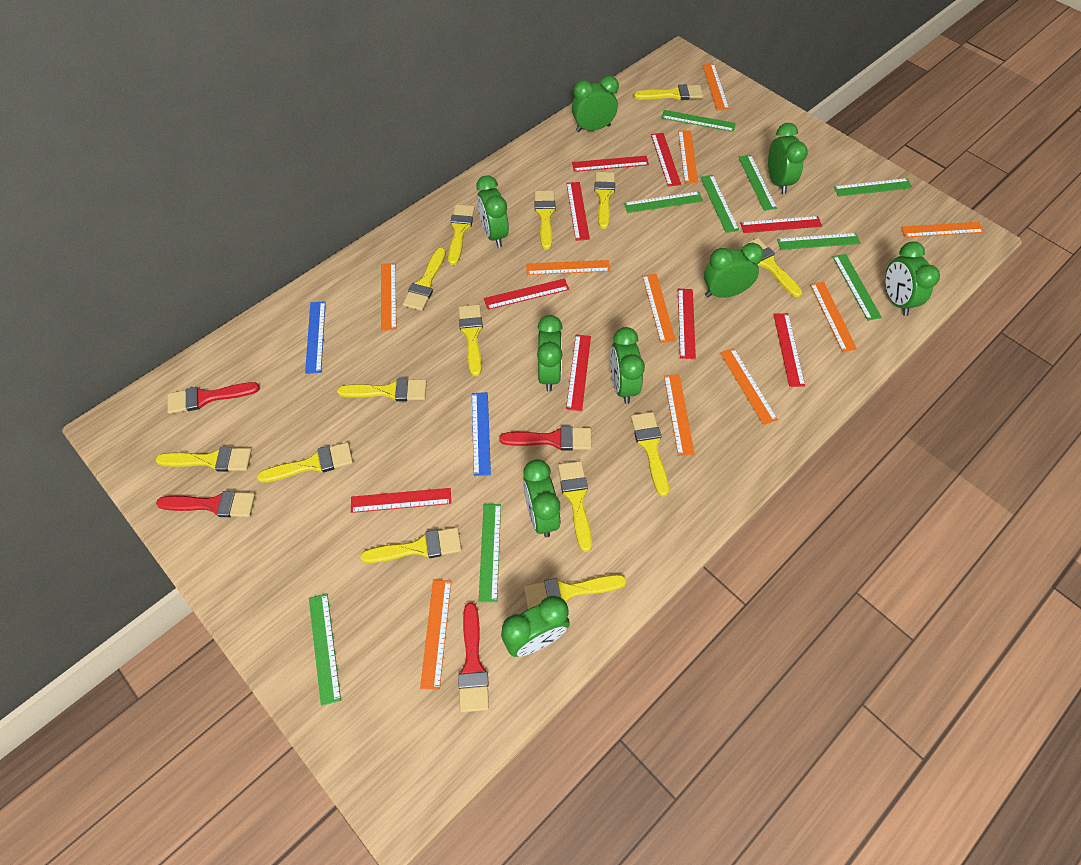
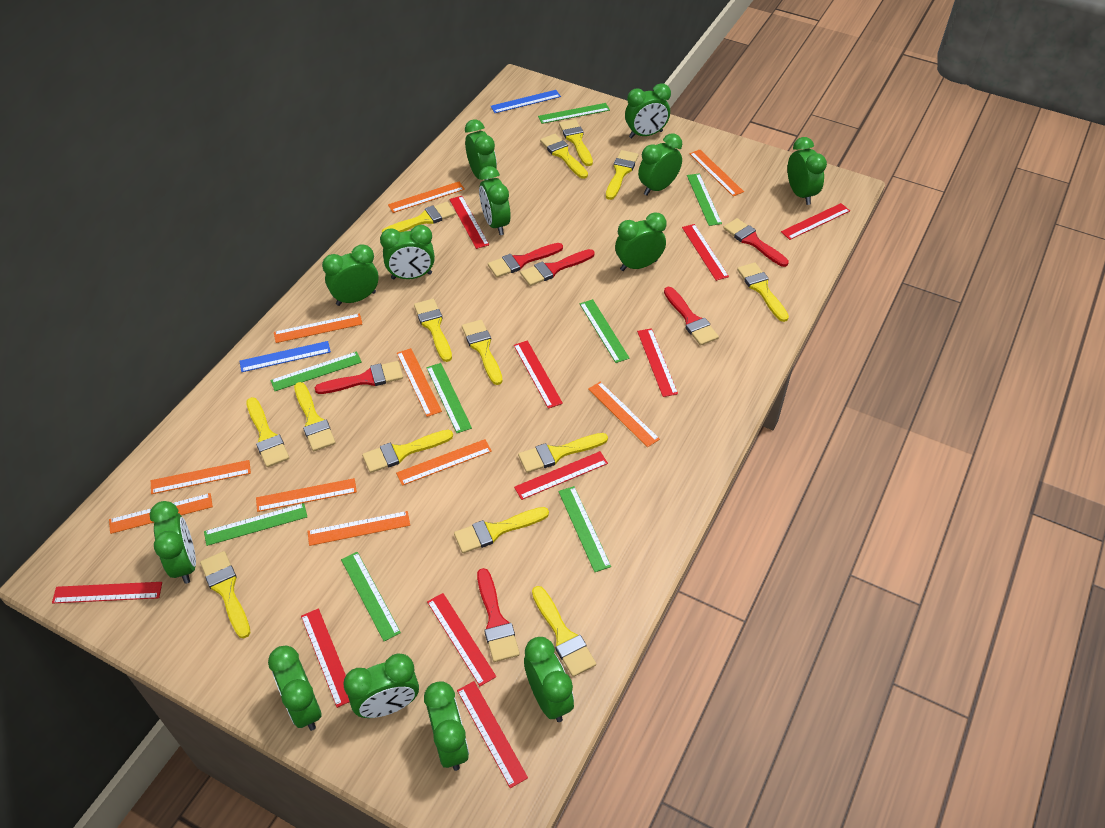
green clock: 9 -> 13
green ruler: 9 -> 8
red brush: 4 -> 6
red ruler: 9 -> 10

